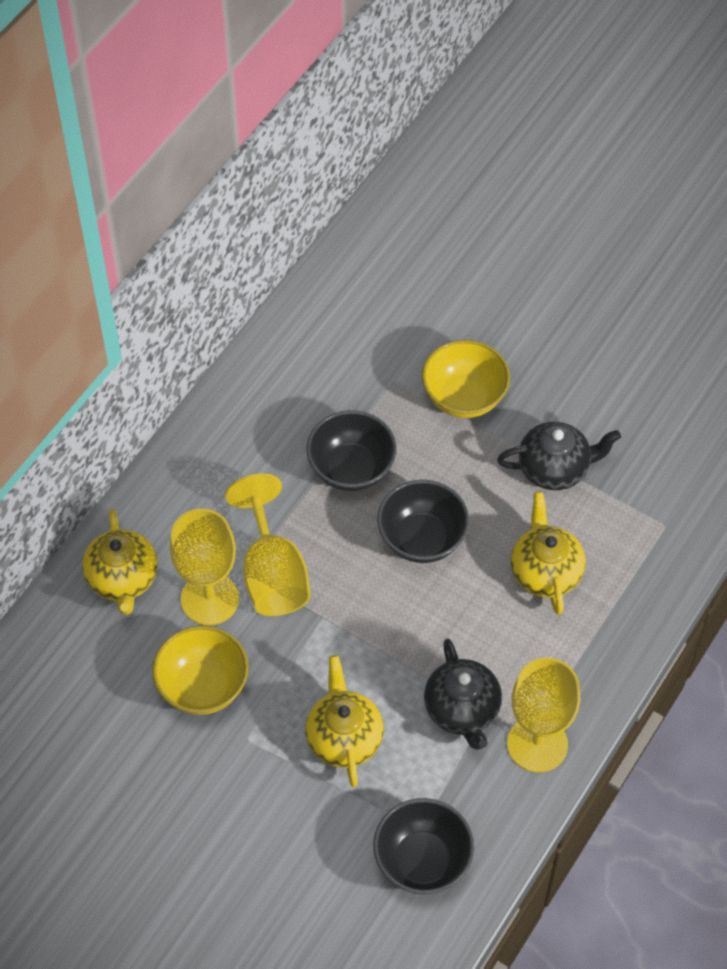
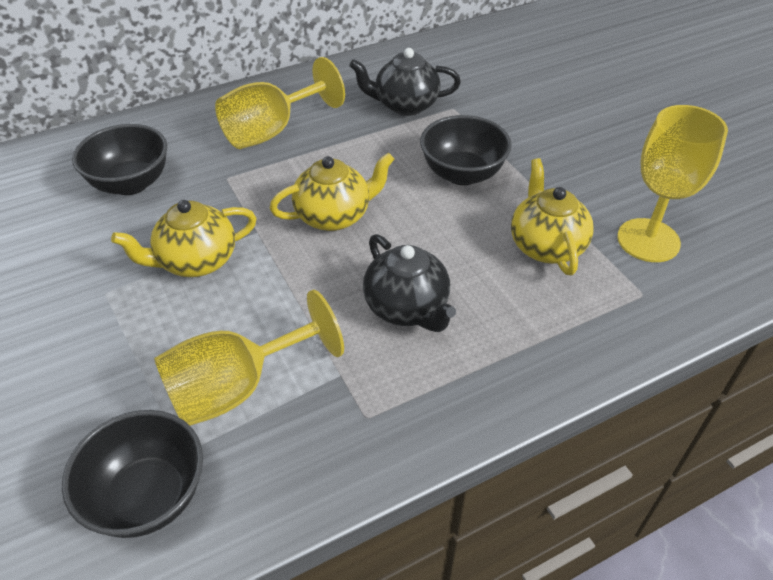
yellow bowl: 2 -> 0

